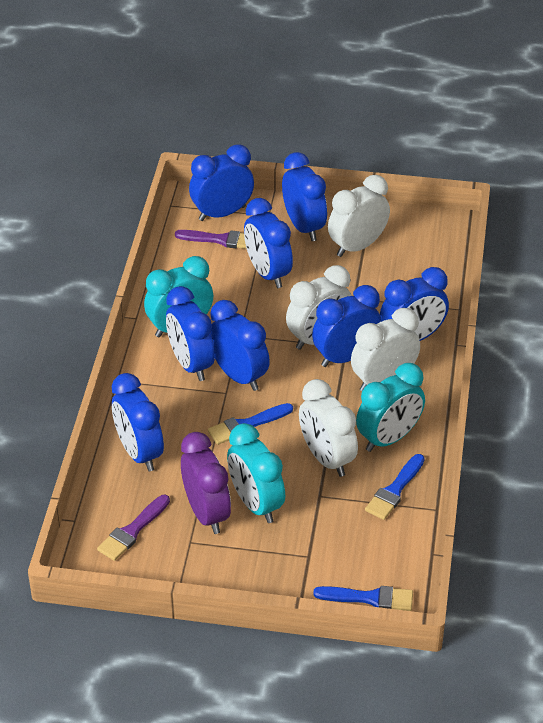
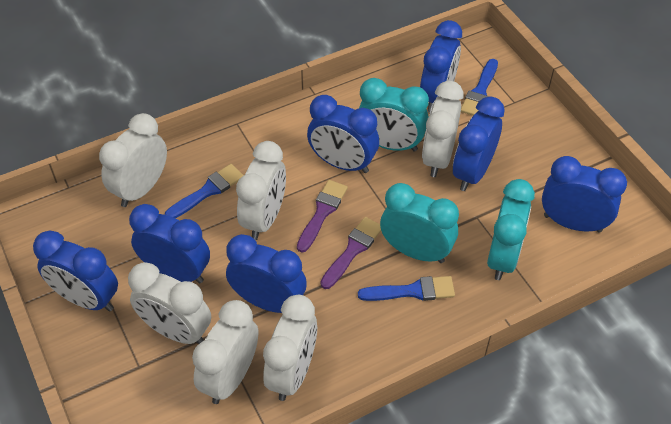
blue clock: 8 -> 7
purple clock: 1 -> 0
white clock: 4 -> 6

